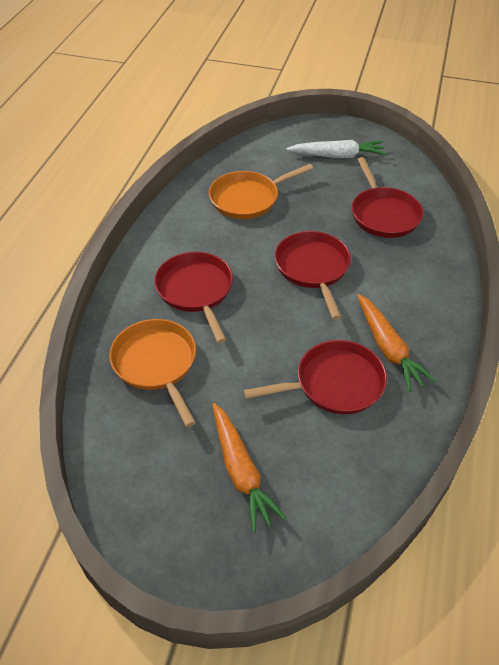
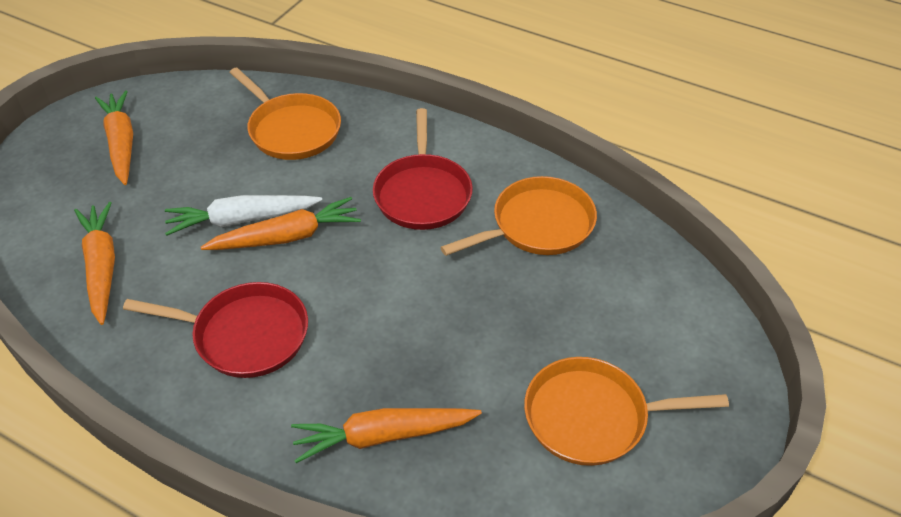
orange carrot: 2 -> 4
orange pan: 2 -> 3
red pan: 4 -> 2

